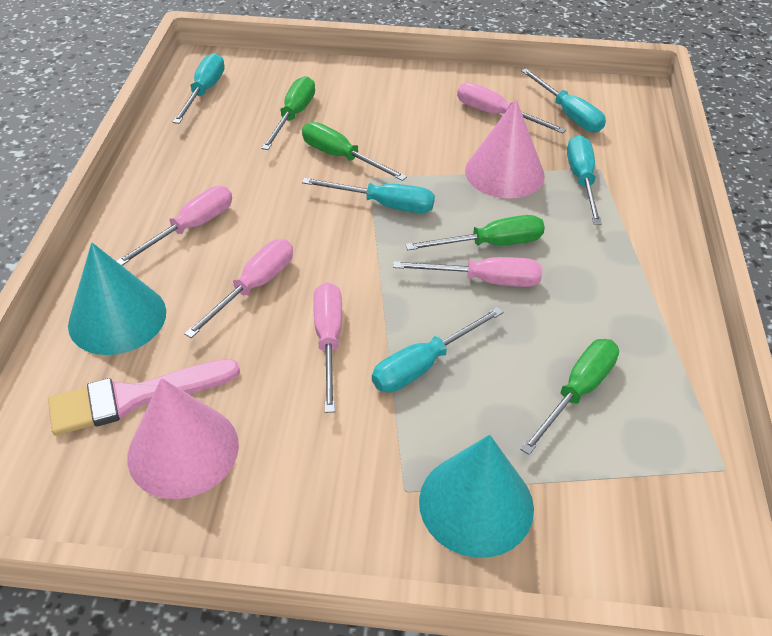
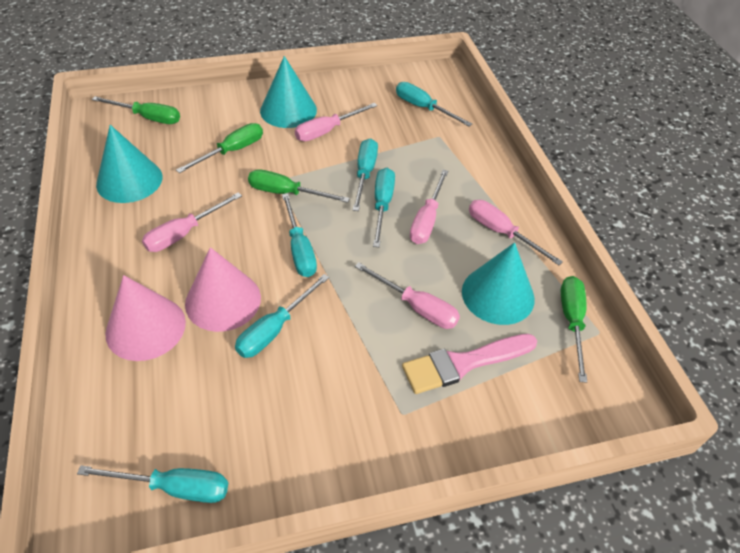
turquoise cone: 2 -> 3
turquoise screwdriver: 5 -> 6

